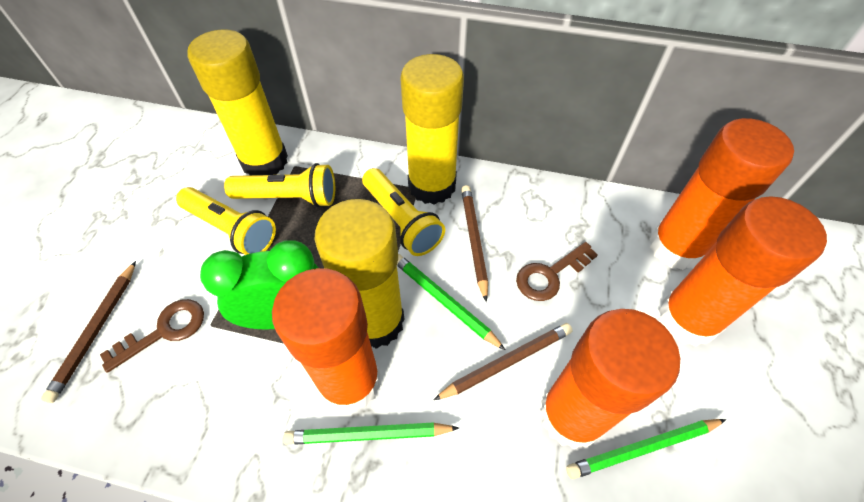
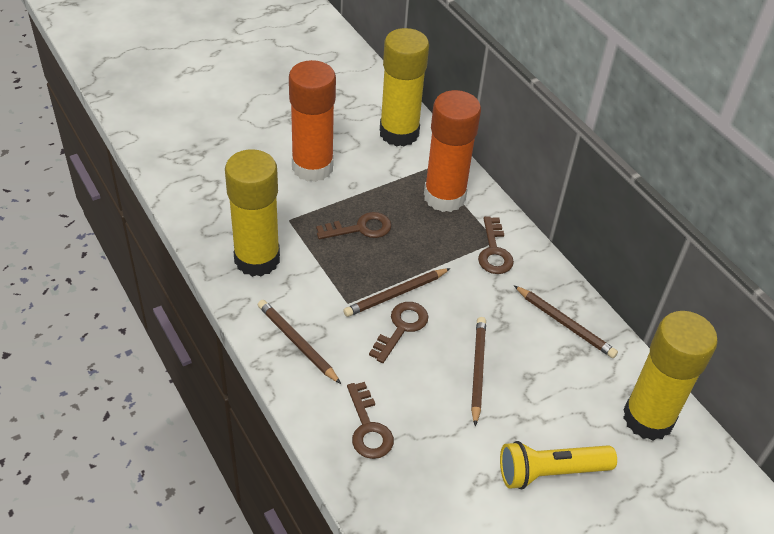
brown key: 2 -> 4
brown pencil: 3 -> 4
green clock: 1 -> 0
green pencil: 3 -> 0
orange glue stick: 4 -> 2
yellow flashlight: 3 -> 1

